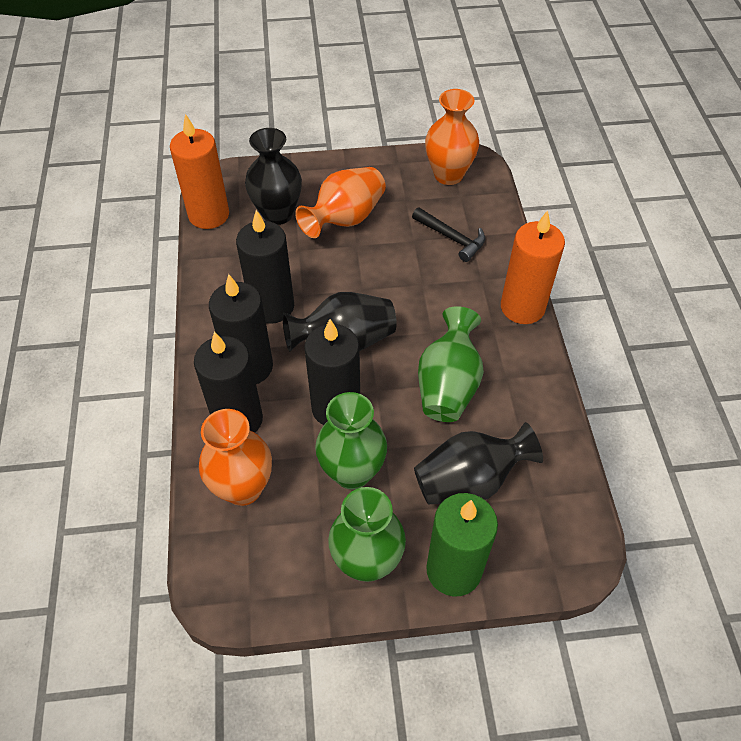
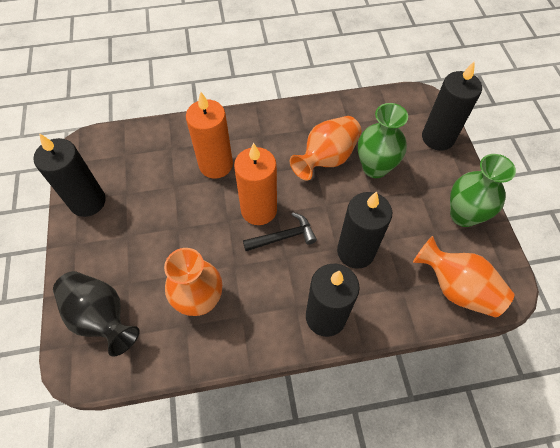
black vase: 3 -> 1
green candle: 1 -> 0
green vase: 3 -> 2

